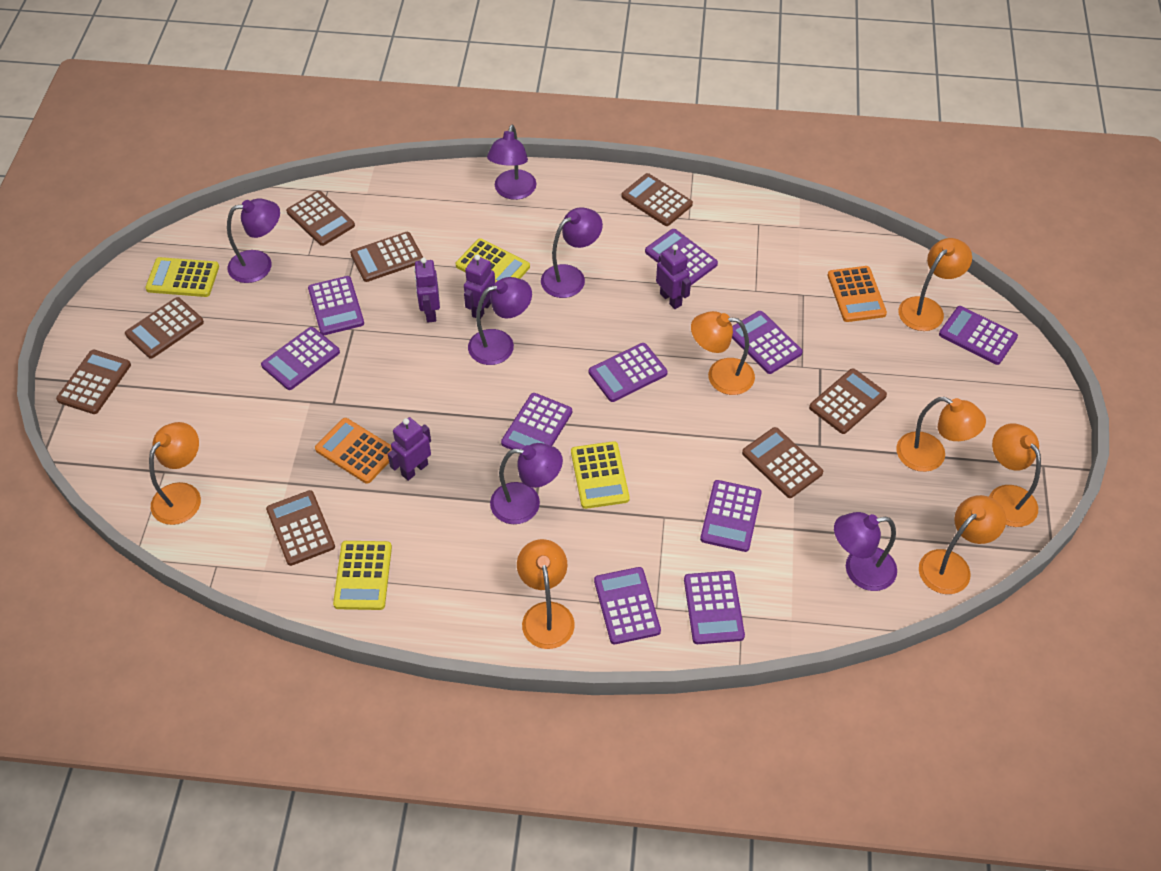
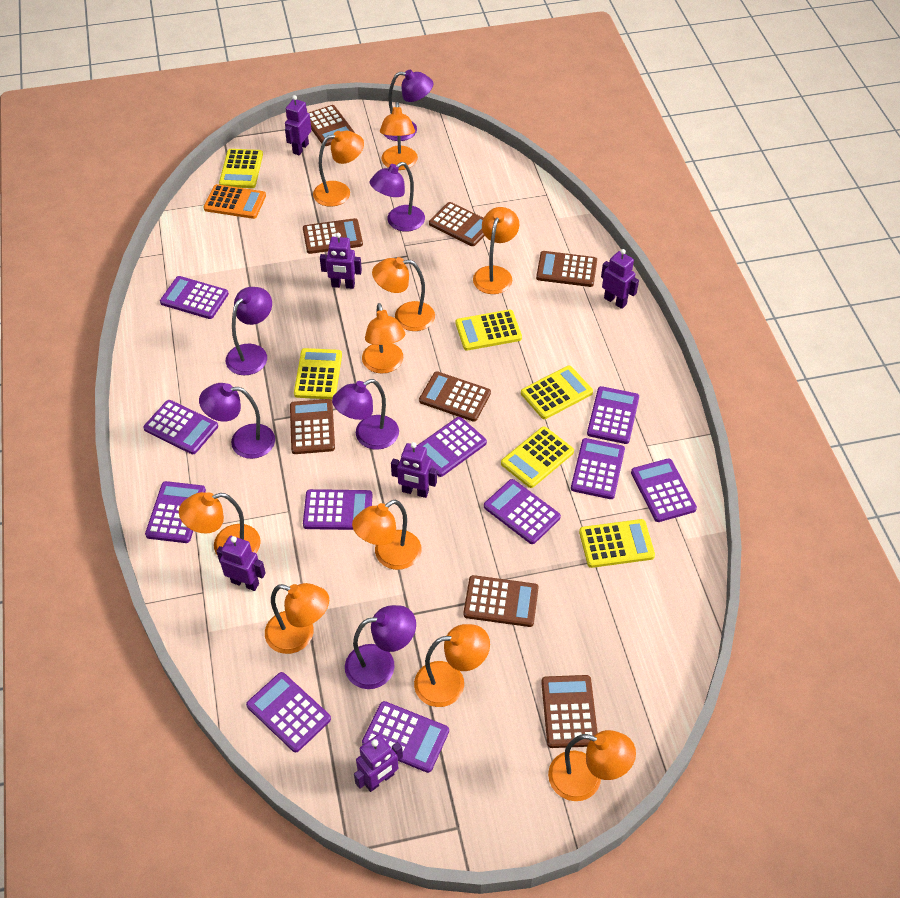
orange calculator: 2 -> 1
orange lamp: 7 -> 10
purple calculator: 10 -> 11
purple robot: 4 -> 6
yellow calculator: 4 -> 6

